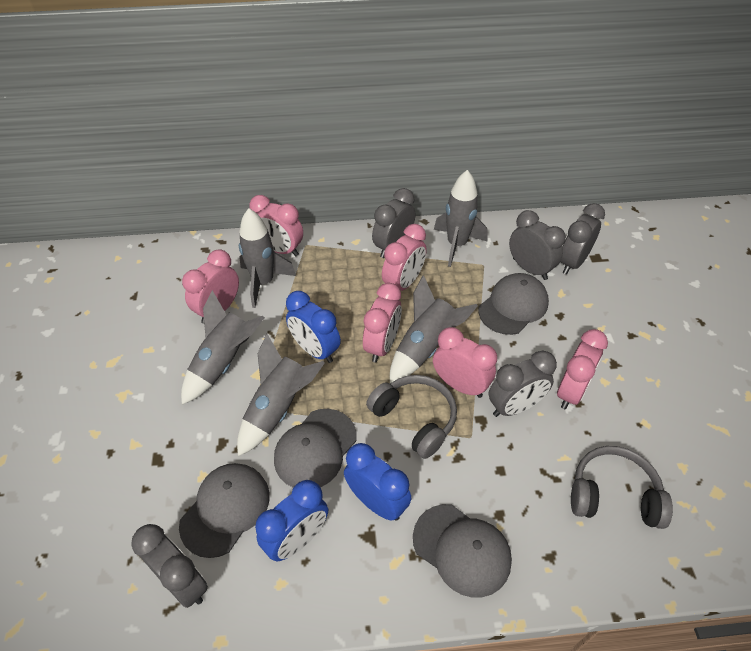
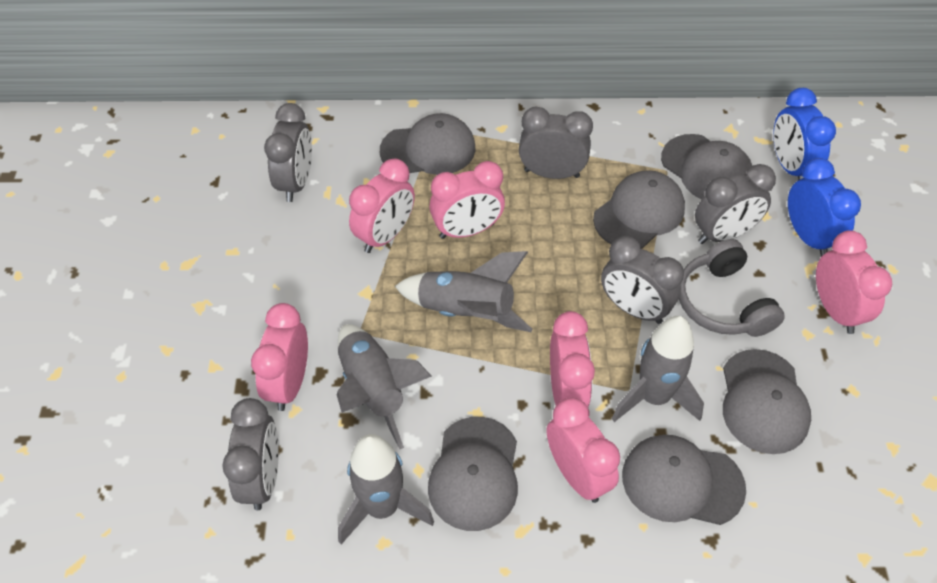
blue clock: 3 -> 2
grey cap: 4 -> 6
grey headphones: 2 -> 1
grey rocket: 5 -> 4

